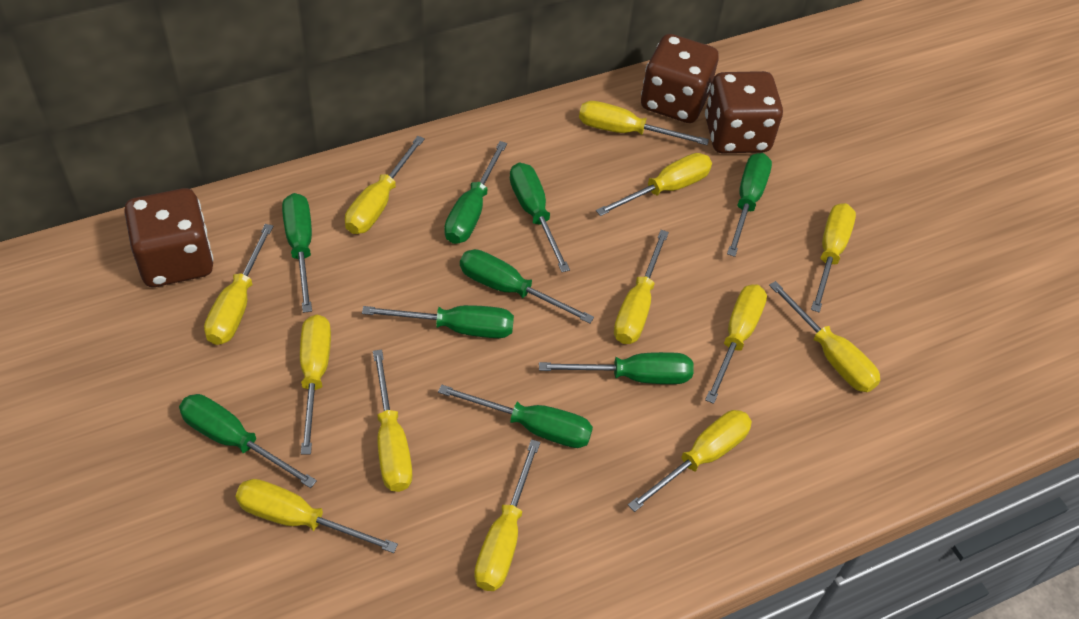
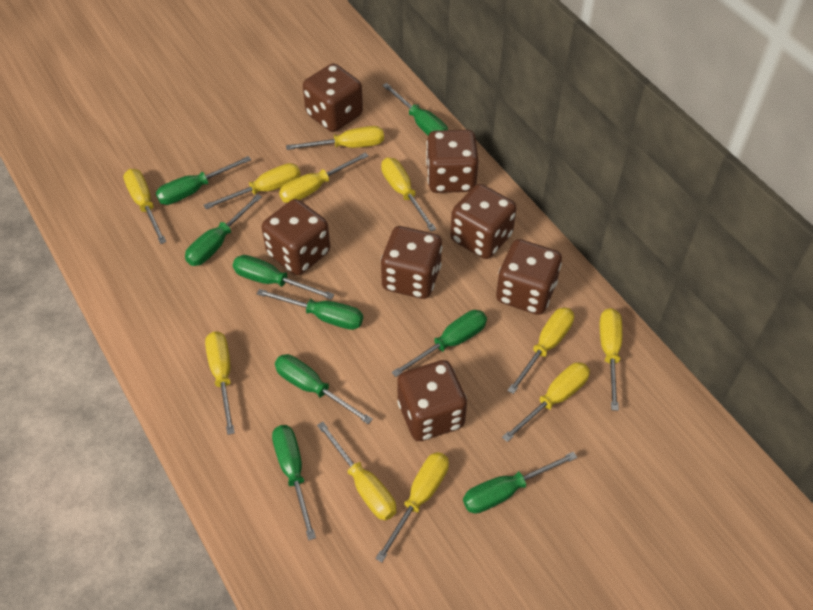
brown dice: 3 -> 7
yellow screwdriver: 13 -> 11

